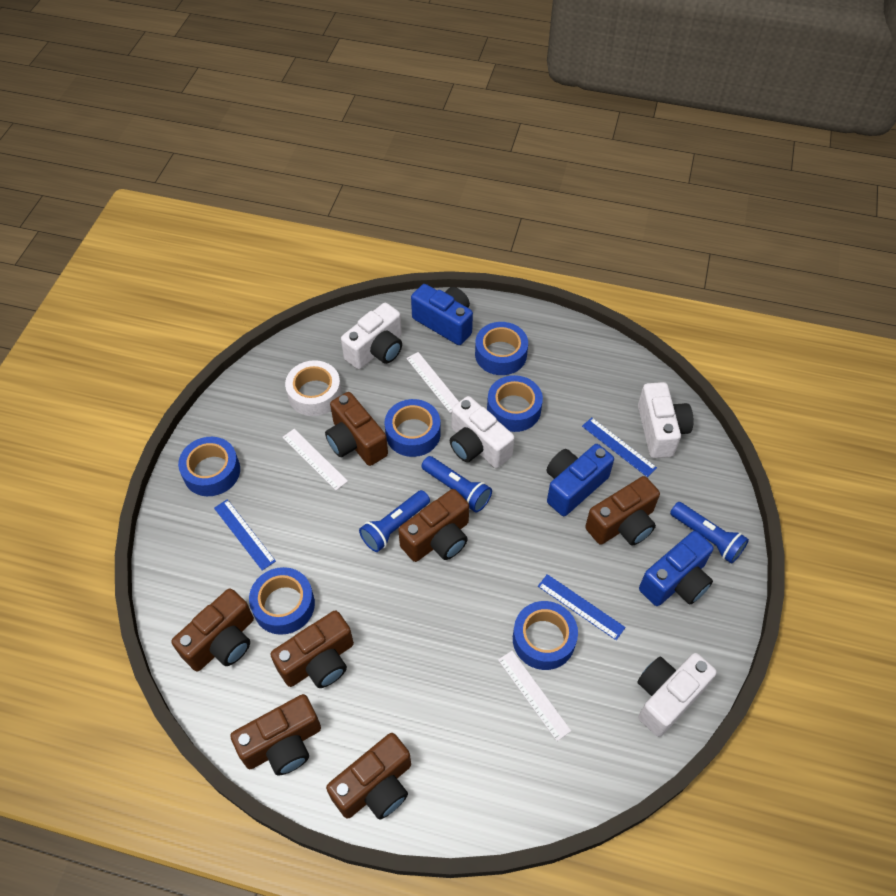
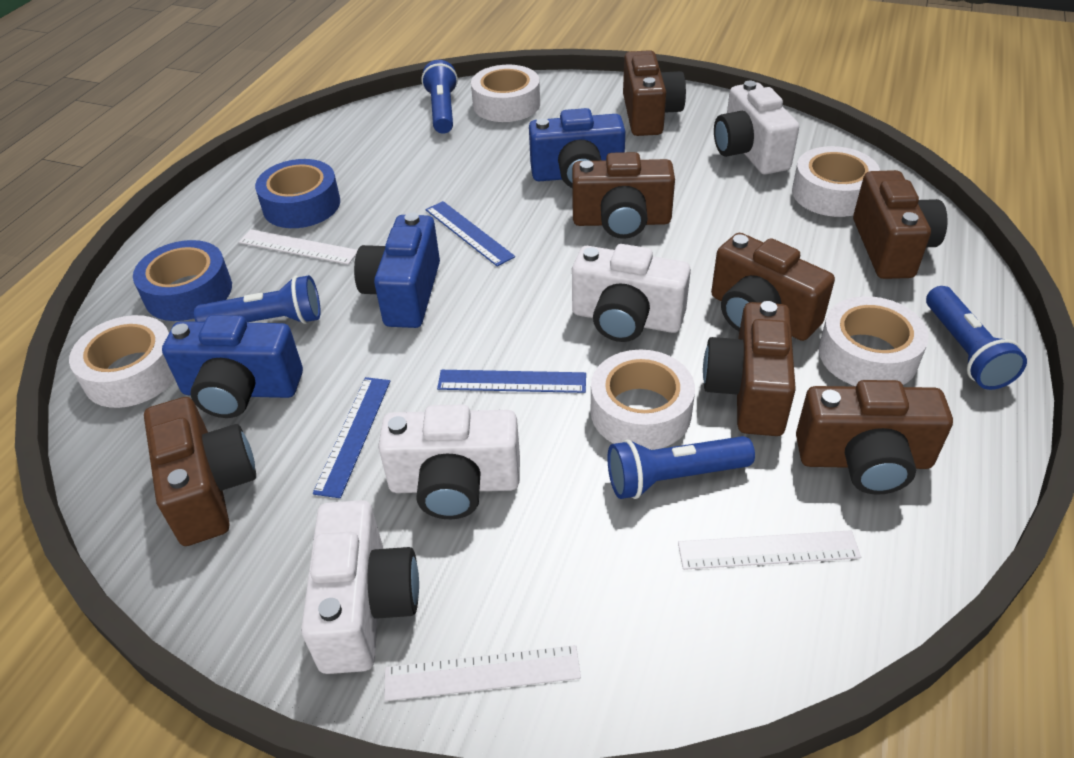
blue flashlight: 3 -> 4
blue tape: 6 -> 2
white tape: 1 -> 5

